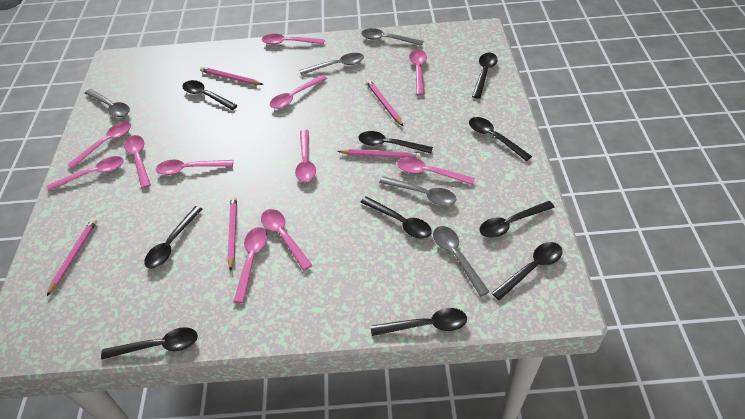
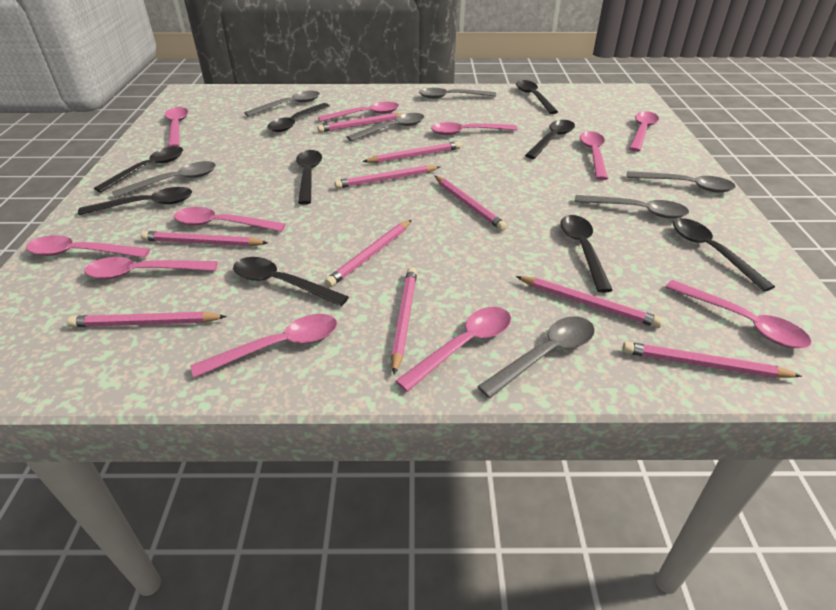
black spoon: 10 -> 9
grey spoon: 5 -> 7
pink pencil: 5 -> 10

